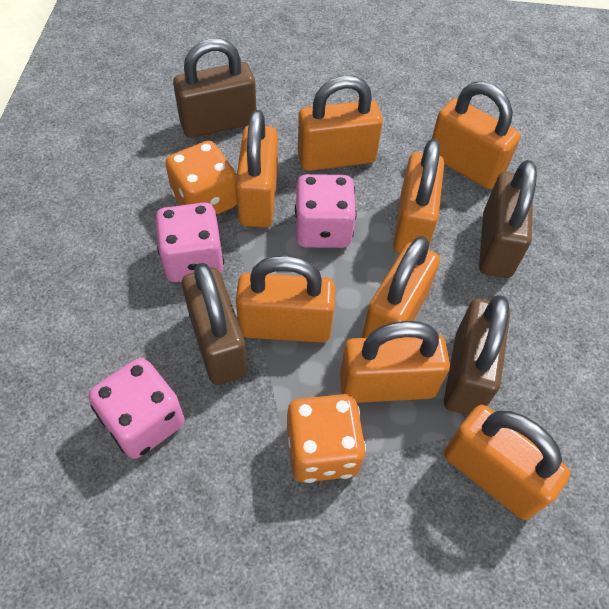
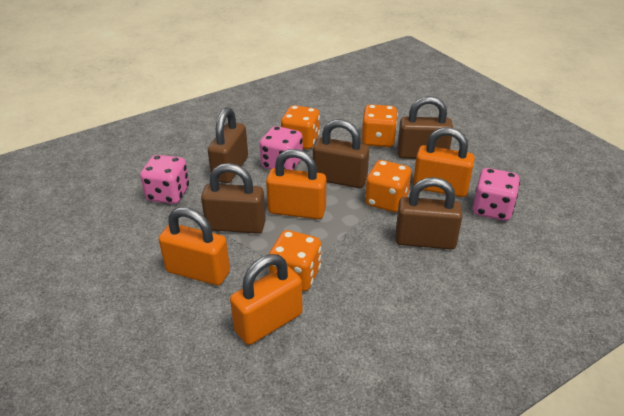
brown padlock: 4 -> 5
orange dice: 2 -> 4
orange padlock: 8 -> 4

